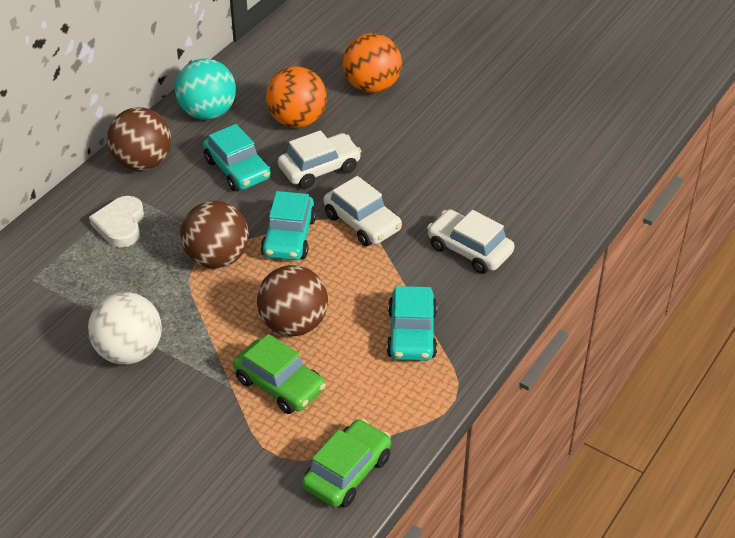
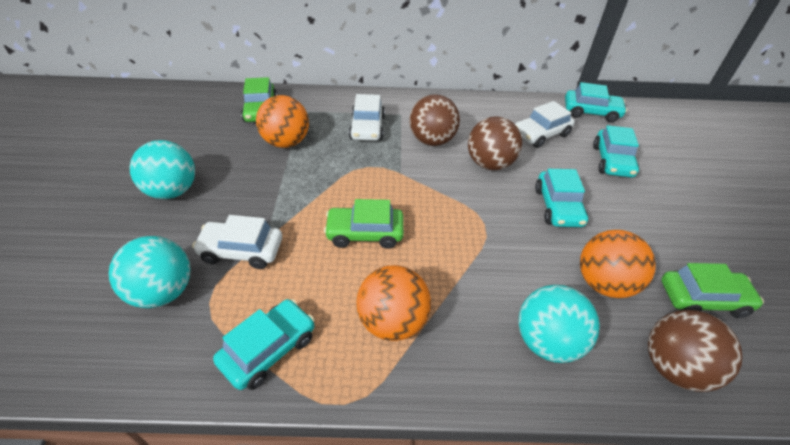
green car: 2 -> 3
orange ball: 2 -> 3
turquoise ball: 1 -> 3
turquoise car: 3 -> 4
white ball: 1 -> 0
white heart: 1 -> 0

